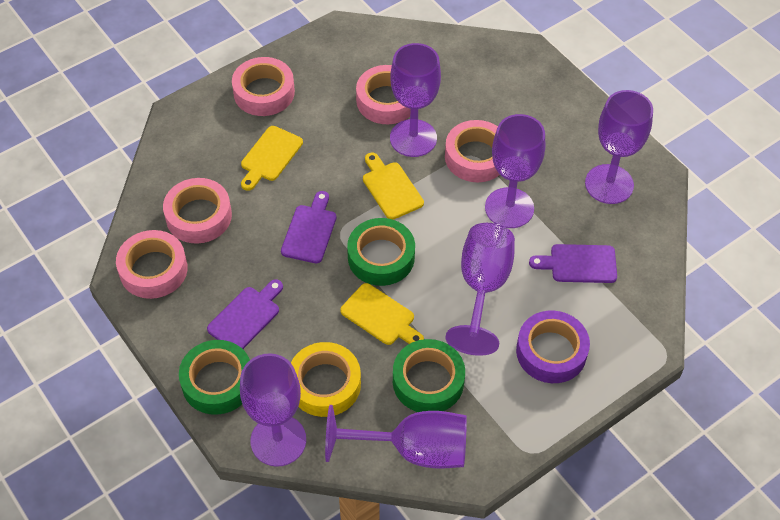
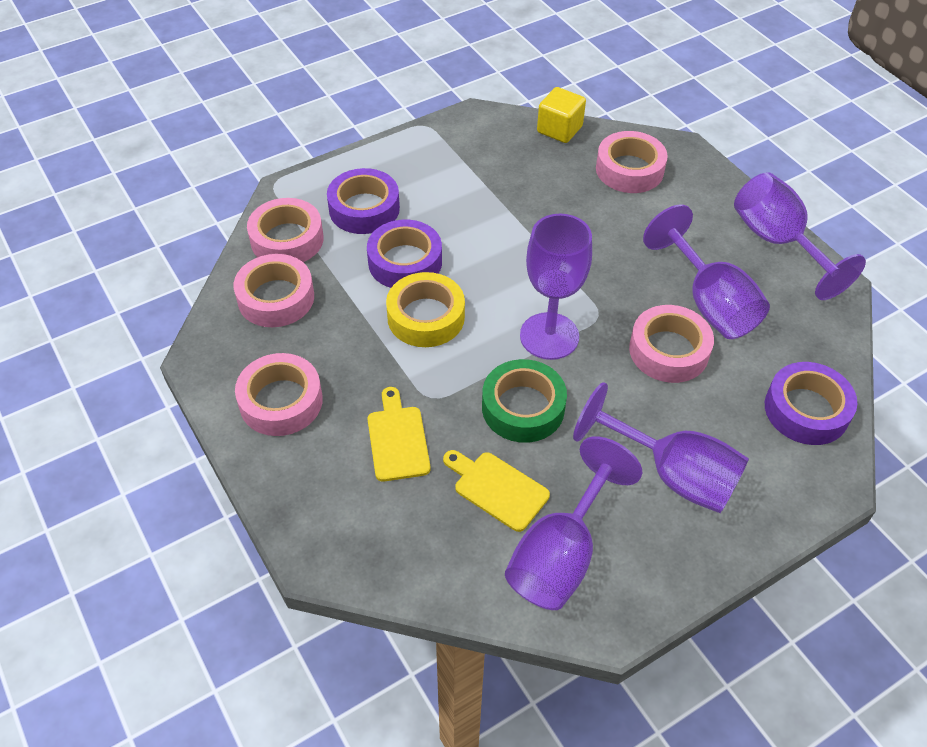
green tape: 3 -> 1
purple cutting board: 3 -> 0
purple goblet: 6 -> 5
purple tape: 1 -> 3
yellow cube: 0 -> 1
yellow cutting board: 3 -> 2

